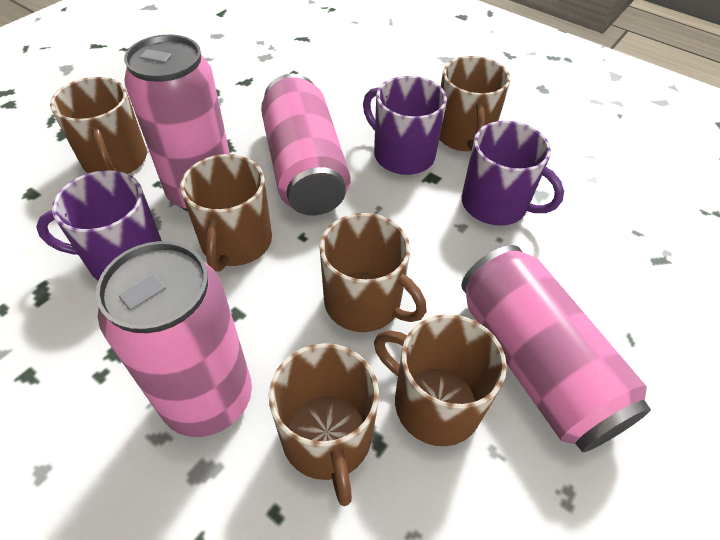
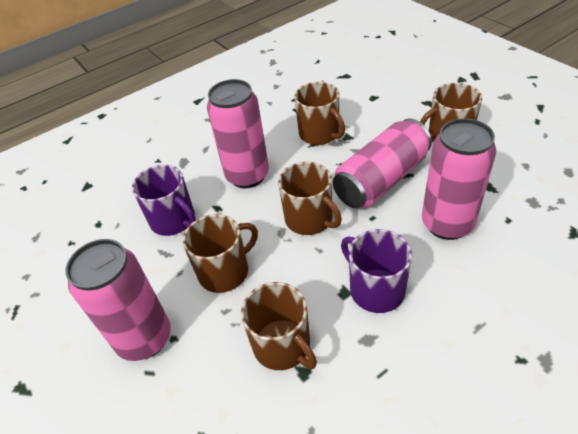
brown mug: 6 -> 5
purple mug: 3 -> 2

